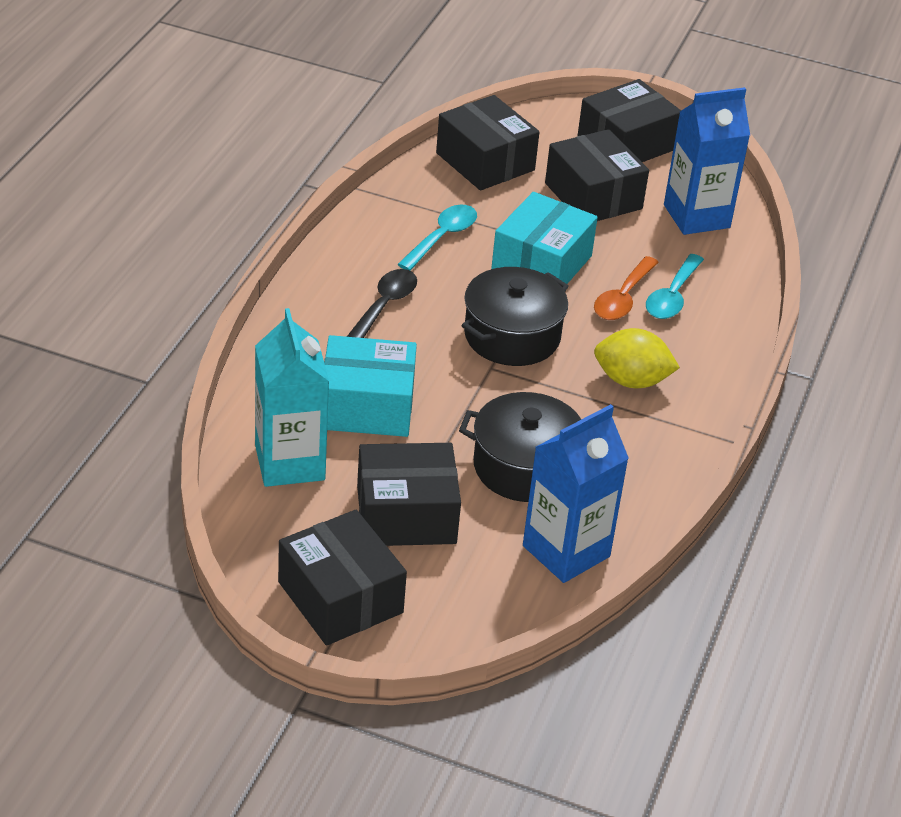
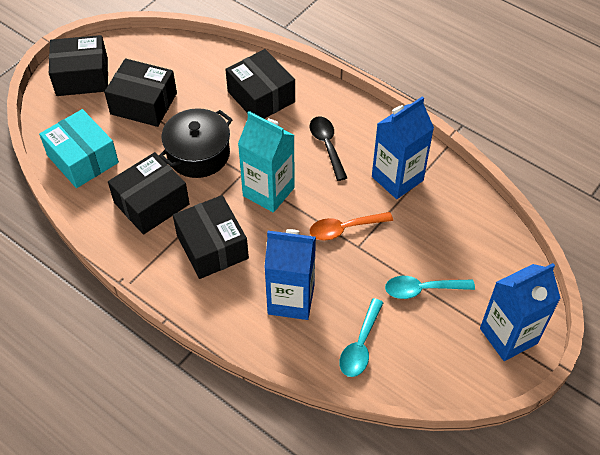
black pot: 2 -> 1
blue carton: 2 -> 3
turquoise box: 2 -> 1
yellow lemon: 1 -> 0

